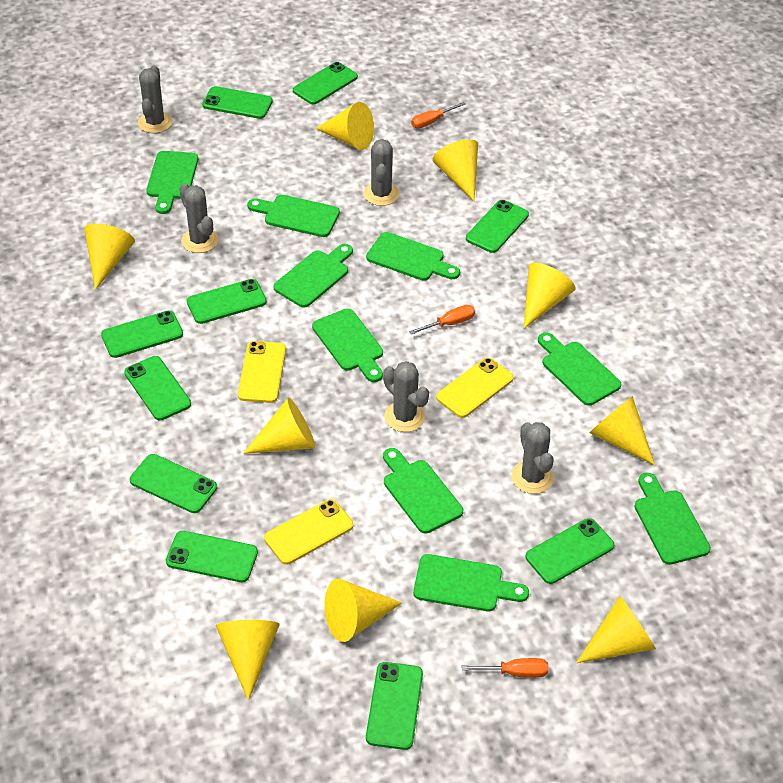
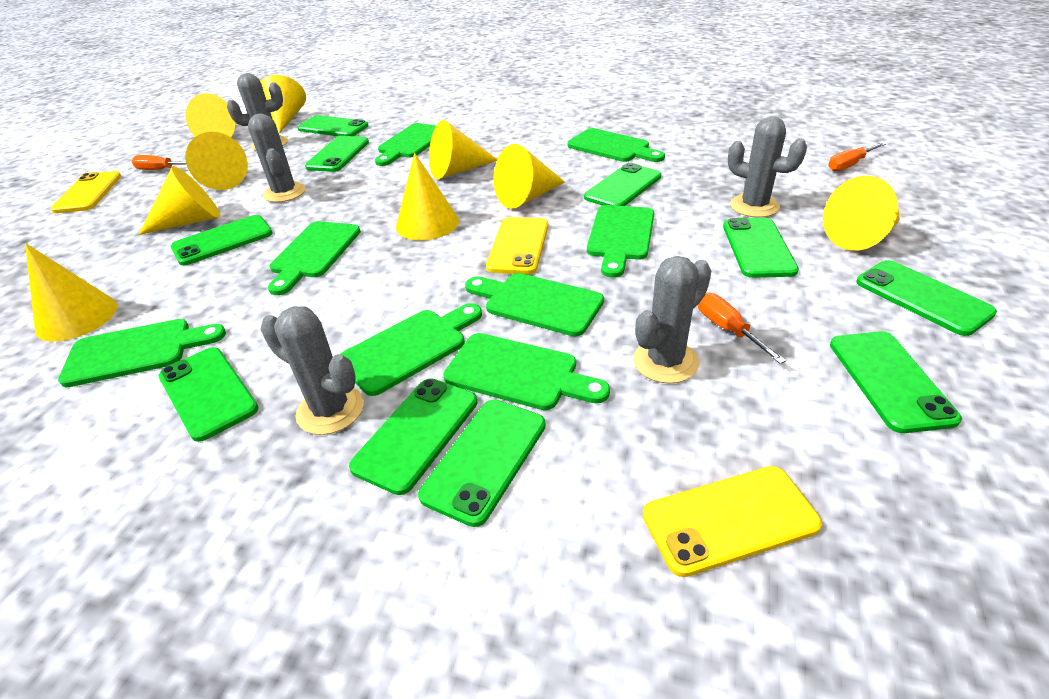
green cutting board: 9 -> 8

